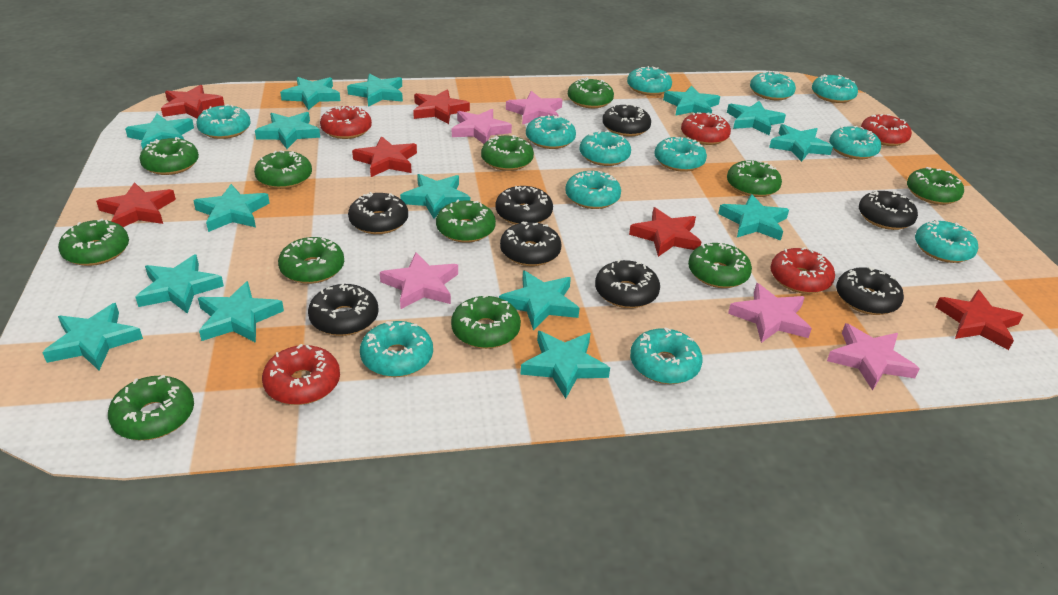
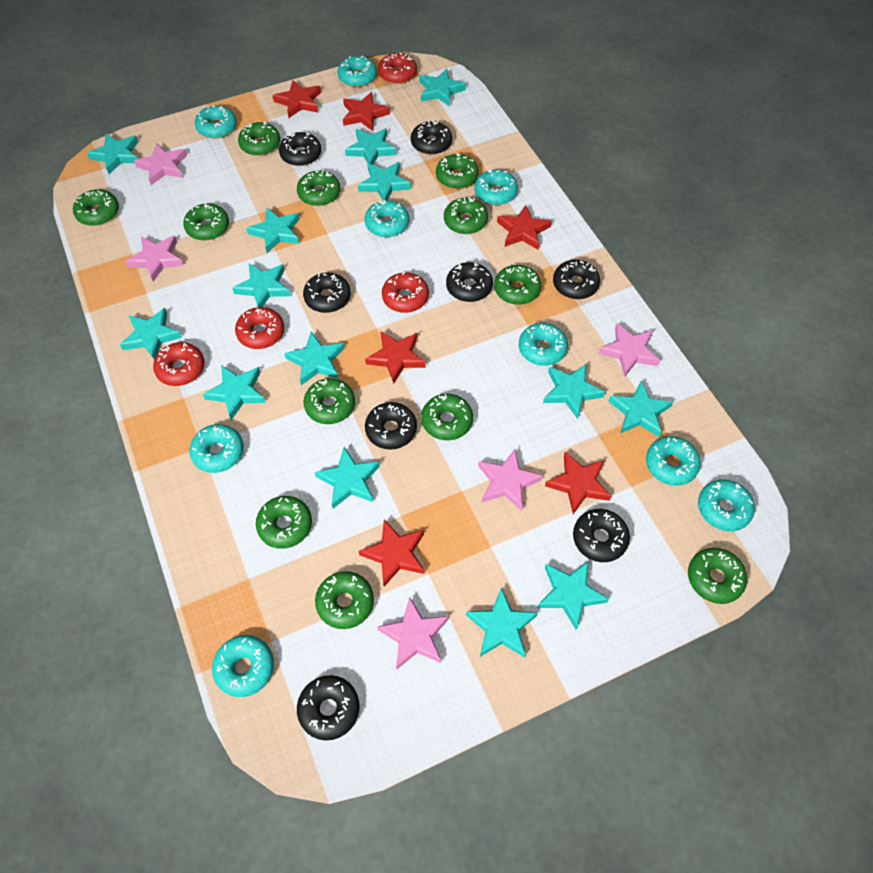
red donut: 5 -> 4
turquoise donut: 12 -> 9
turquoise star: 15 -> 14

